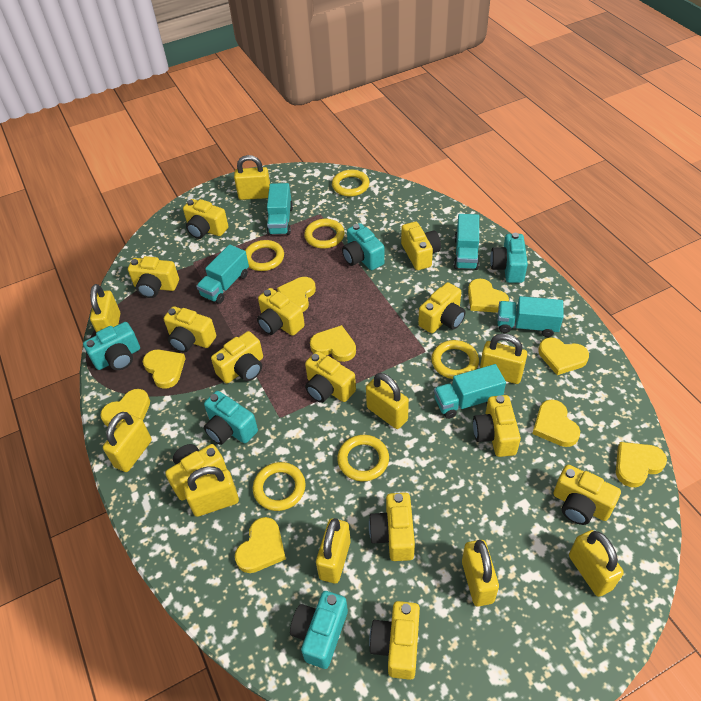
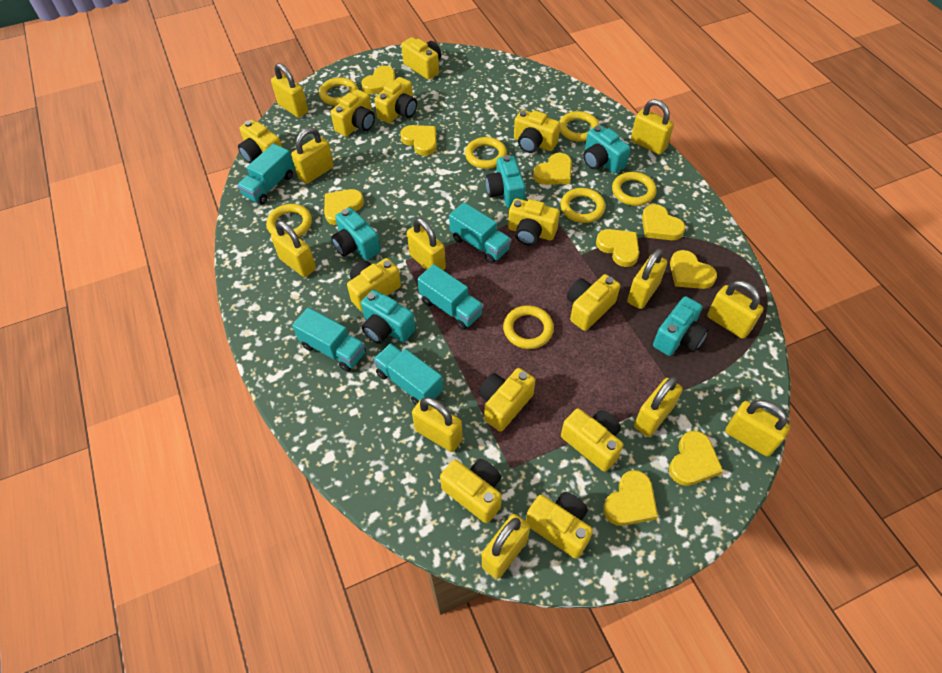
yellow camera: 13 -> 12
yellow padlock: 9 -> 11
yellow ring: 6 -> 7

